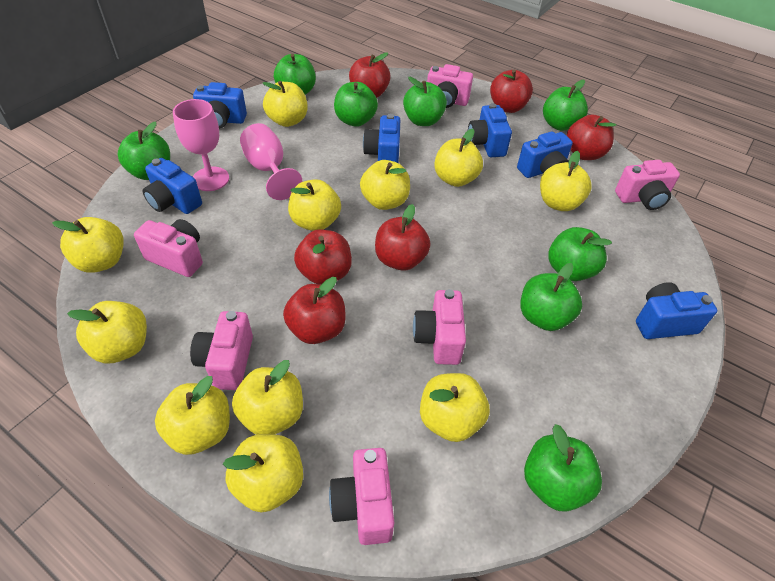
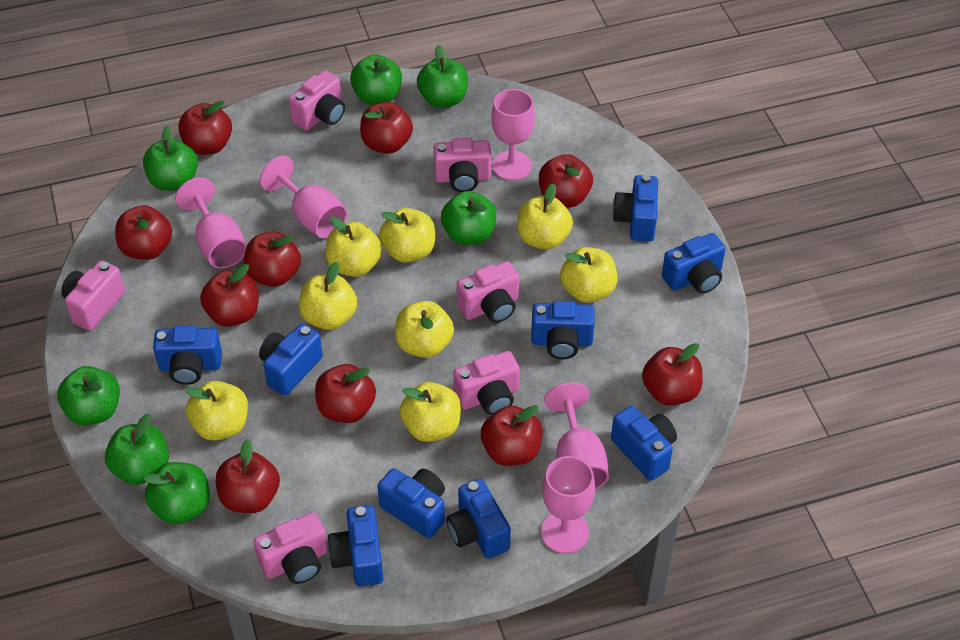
blue camera: 6 -> 9
green apple: 8 -> 7
pink goblet: 2 -> 5
red apple: 6 -> 10
yellow apple: 11 -> 8

